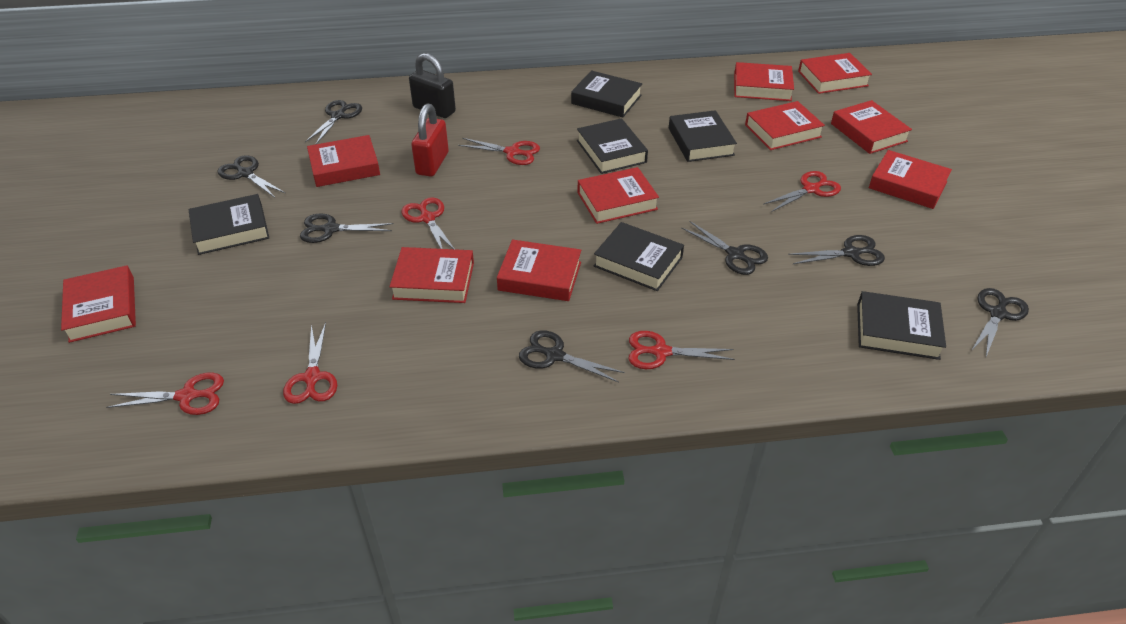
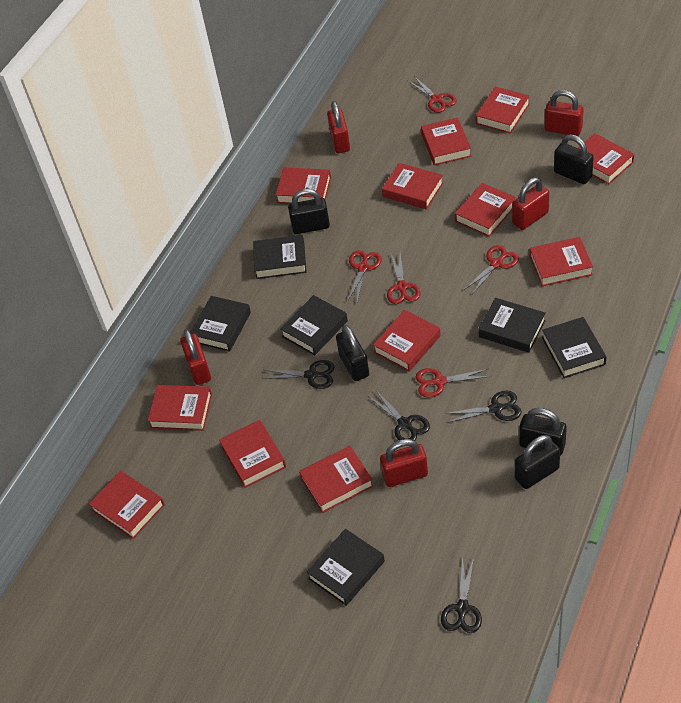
black padlock: 1 -> 5
black scissors: 7 -> 4
red book: 10 -> 12
red padlock: 1 -> 5
red scissors: 6 -> 5

